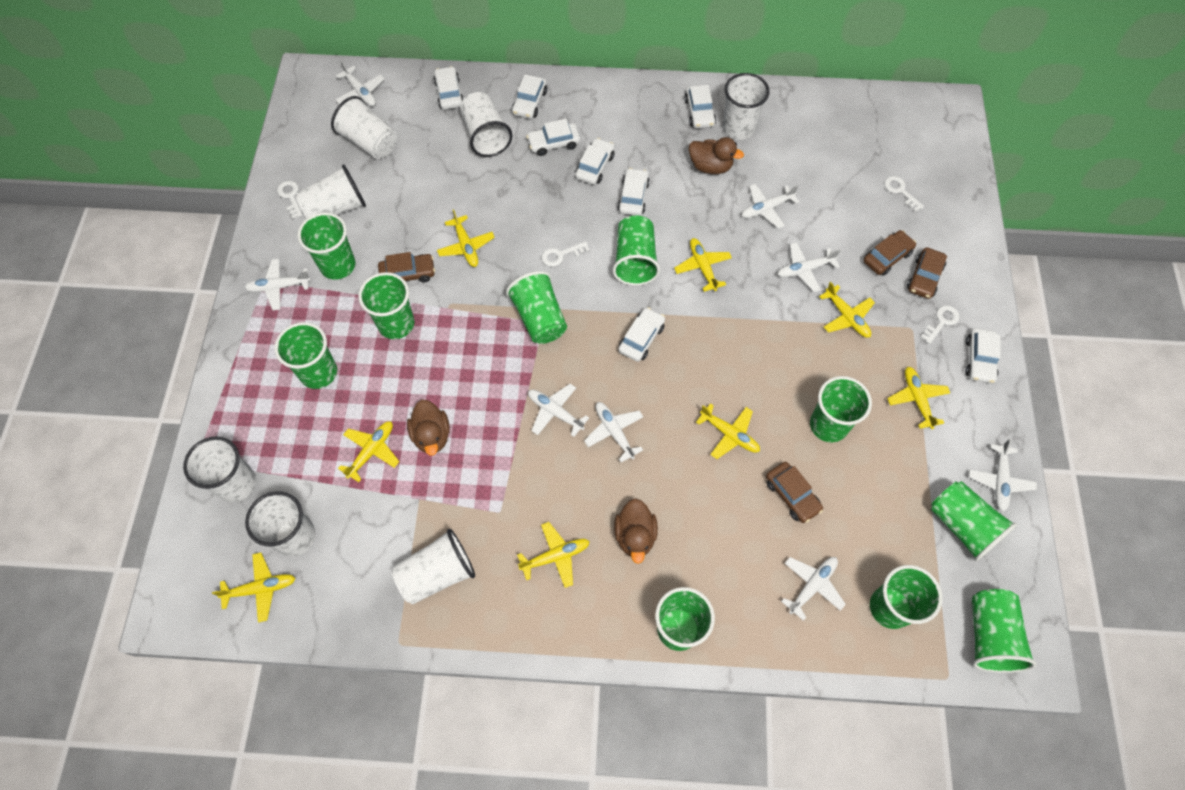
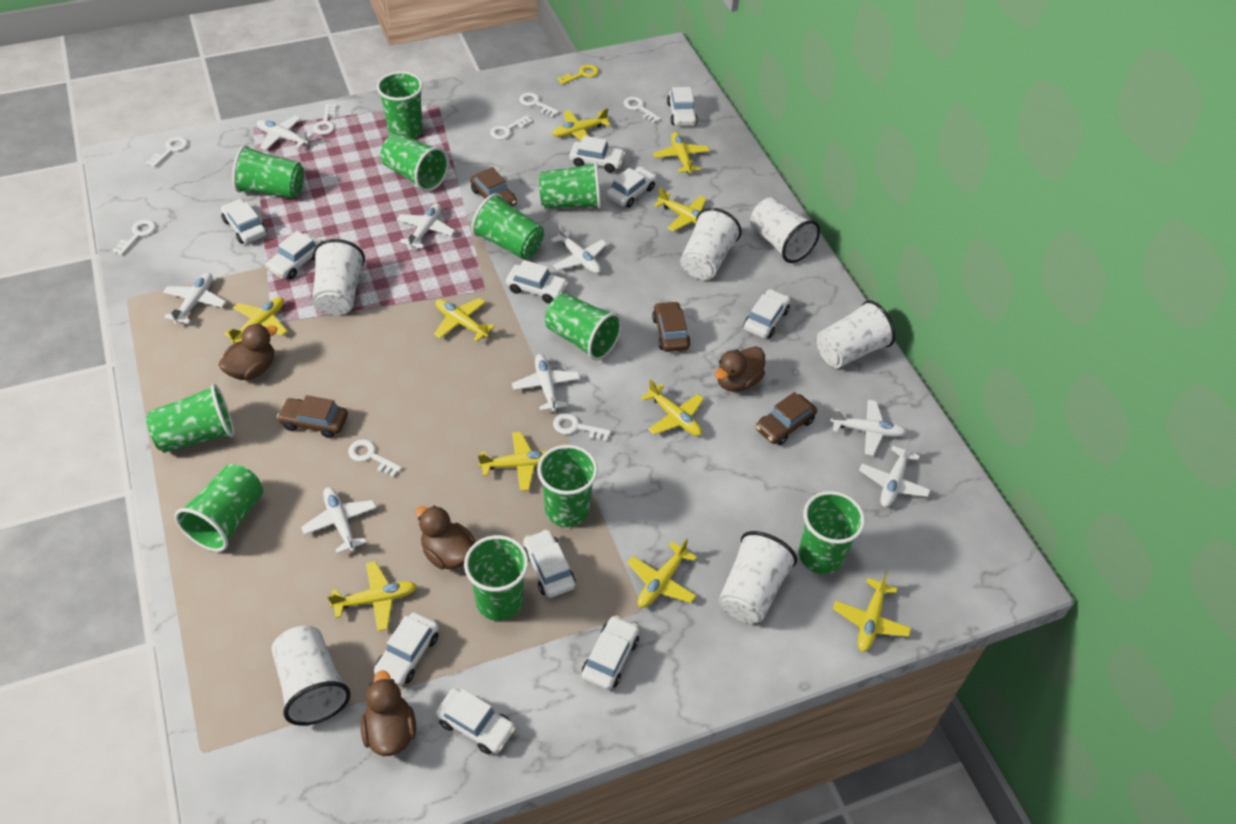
brown duck: 3 -> 4
green cup: 10 -> 11
white car: 8 -> 11
white cup: 7 -> 6
white key: 4 -> 8
yellow key: 0 -> 1
yellow plane: 8 -> 10

